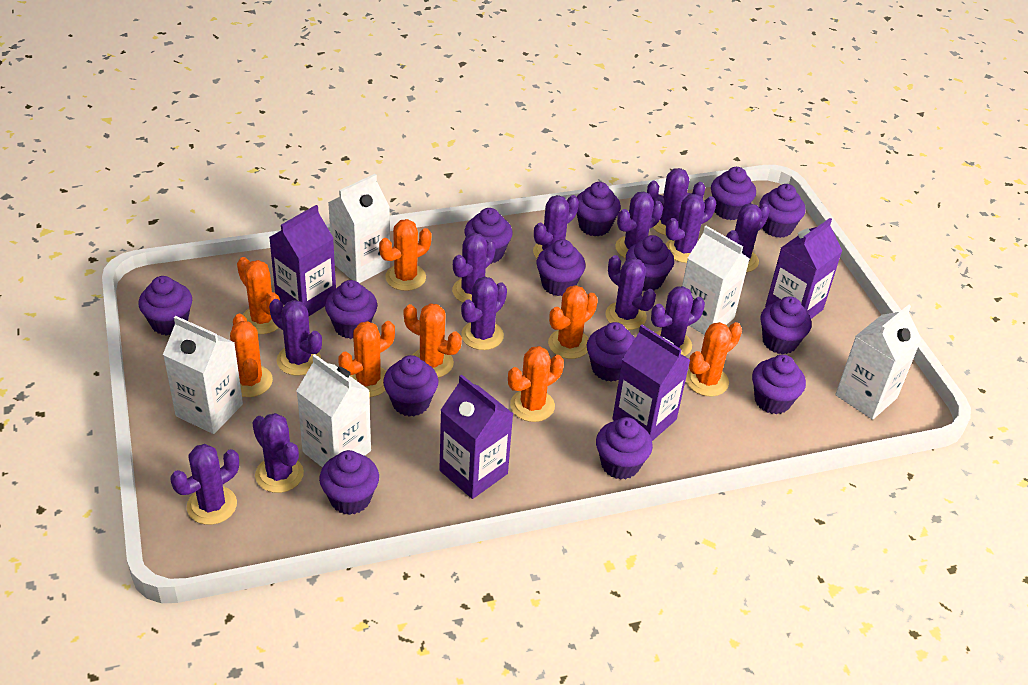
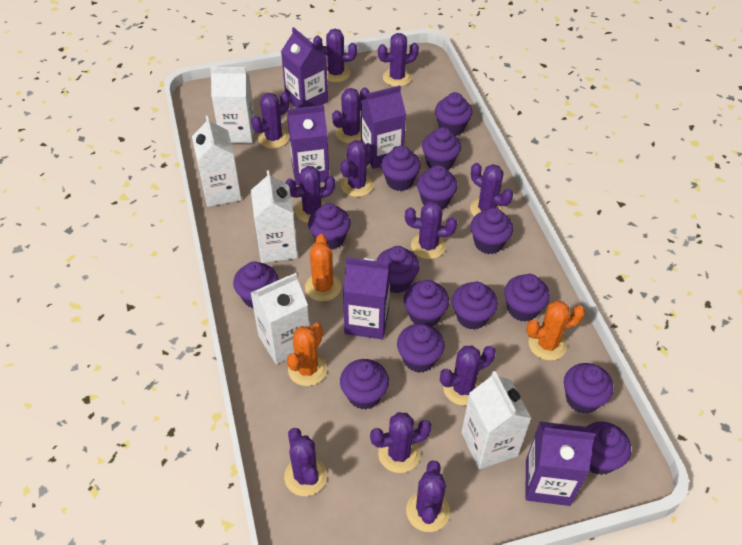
orange cactus: 8 -> 3
purple carton: 4 -> 5
purple cupcake: 14 -> 15

